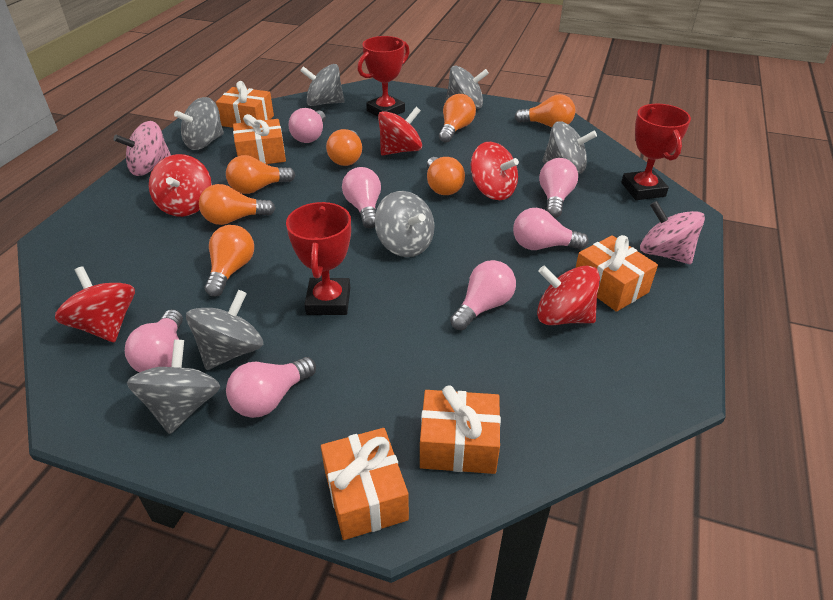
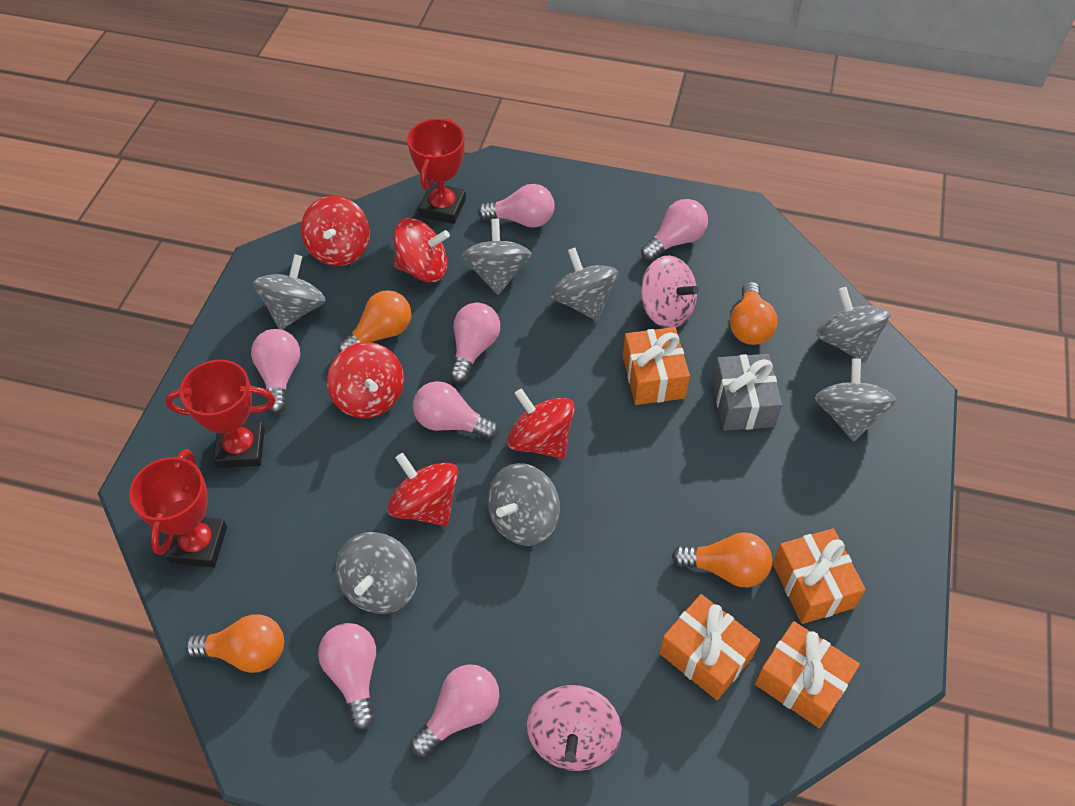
grey gift: 0 -> 1
orange gift: 5 -> 4
orange light bulb: 7 -> 4

